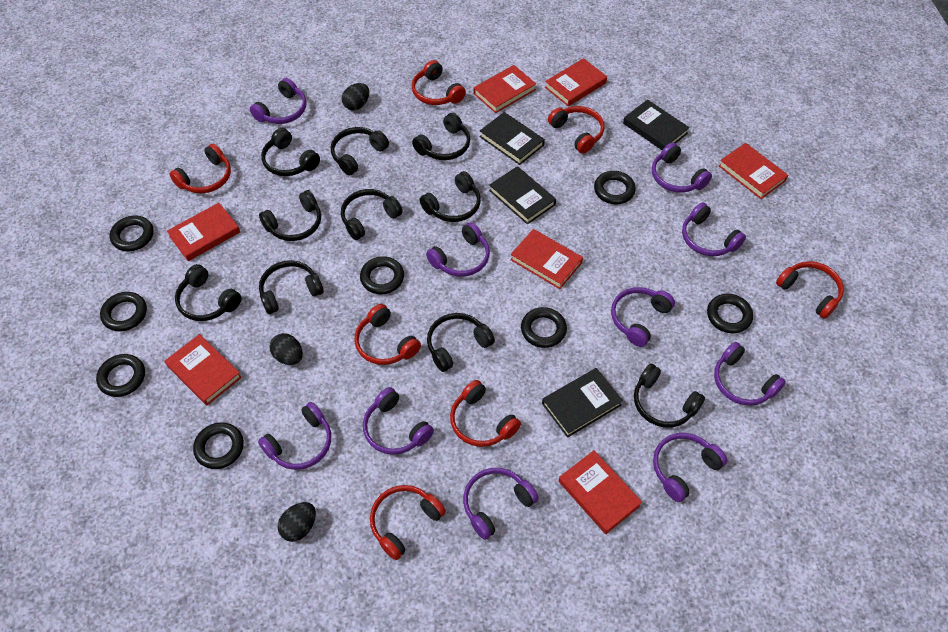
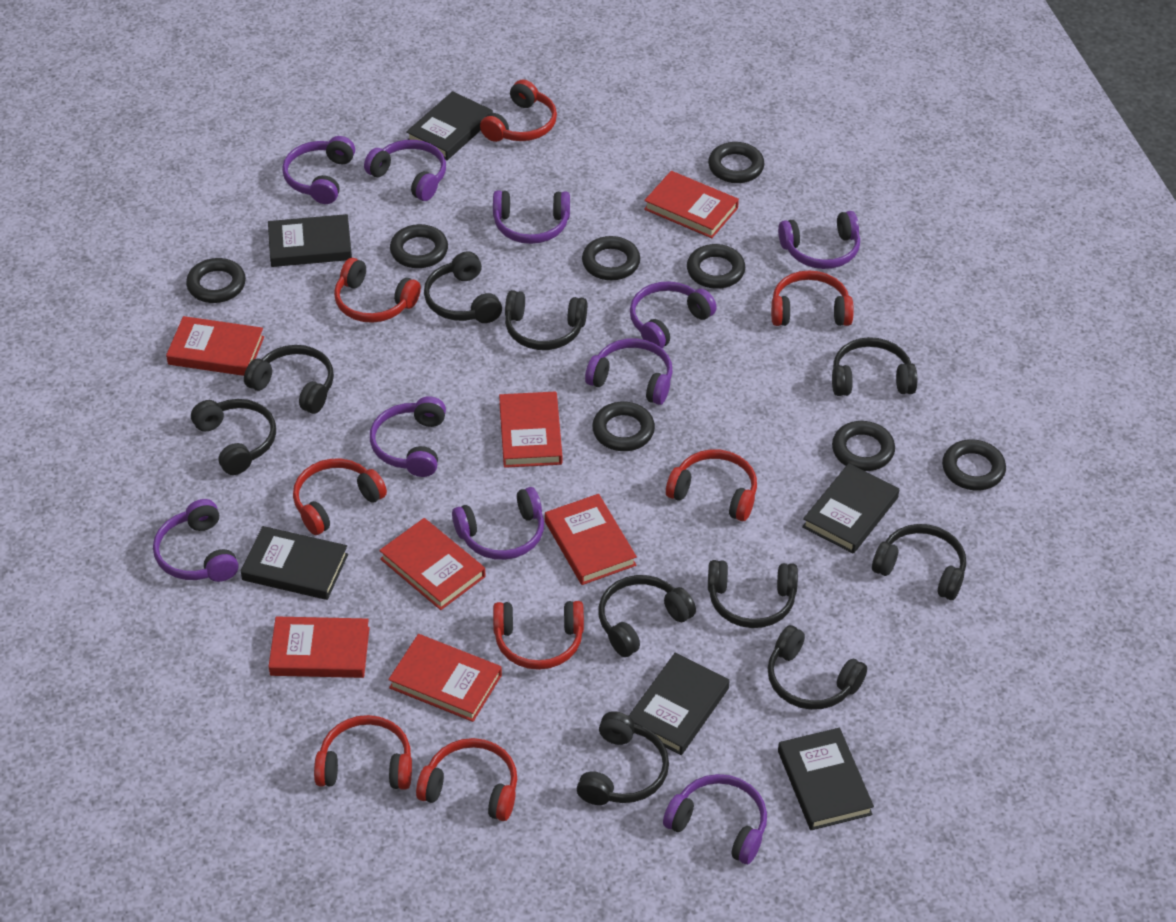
black book: 4 -> 6
black egg: 3 -> 0
red headphones: 7 -> 8

